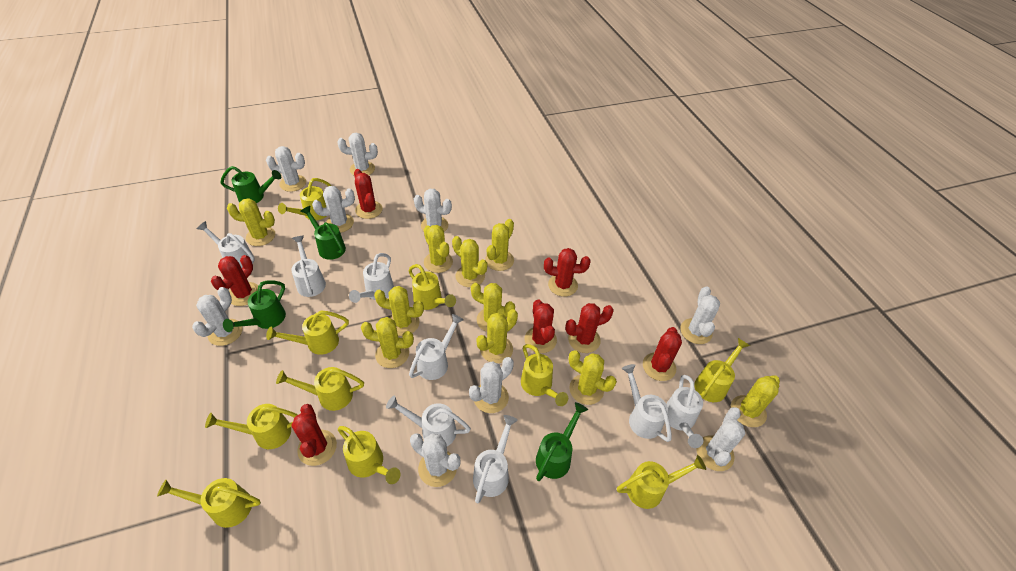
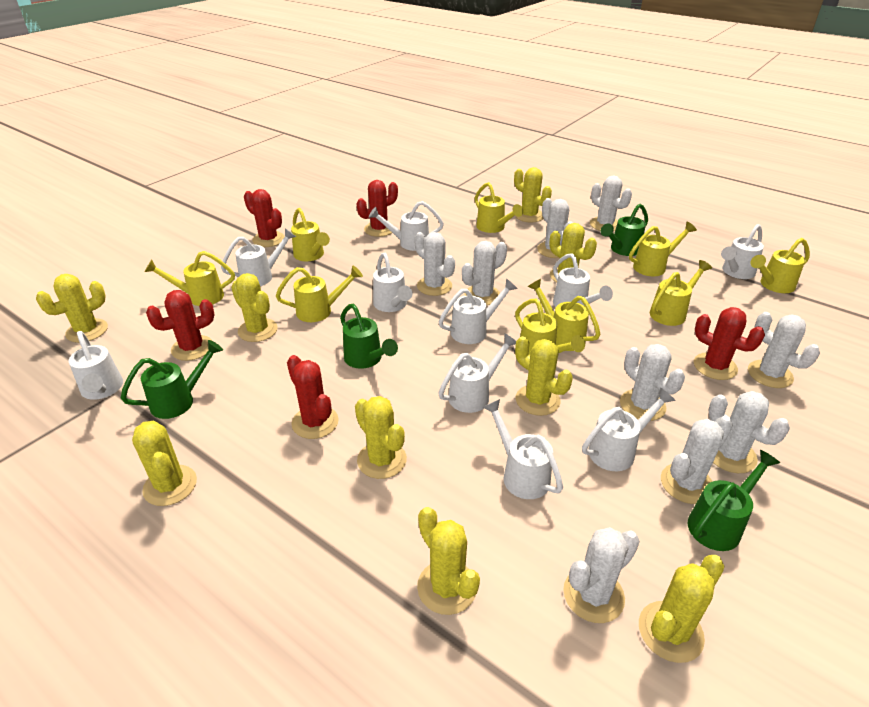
red cactus: 7 -> 5
white watering can: 8 -> 10
yellow cactus: 10 -> 9
yellow watering can: 10 -> 9

